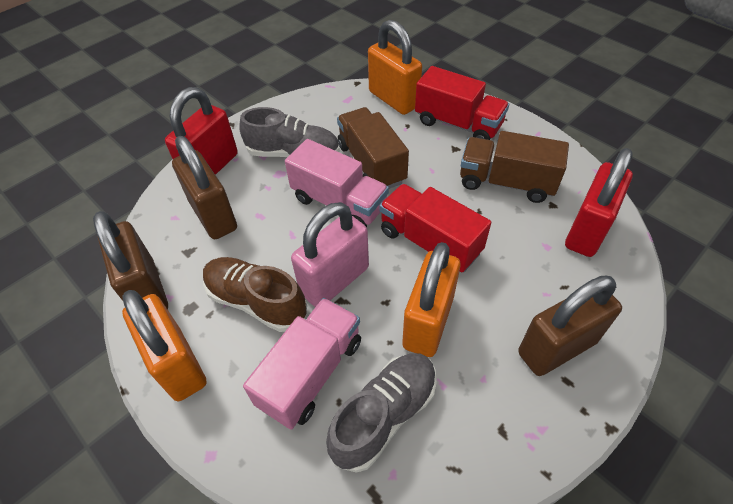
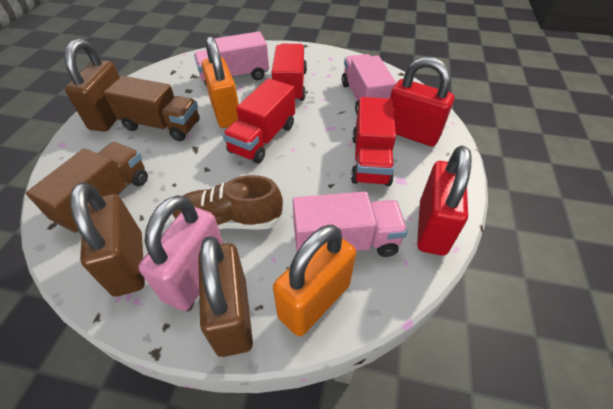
grey shoe: 2 -> 0
orange padlock: 3 -> 2
pink truck: 2 -> 3
red truck: 2 -> 3

